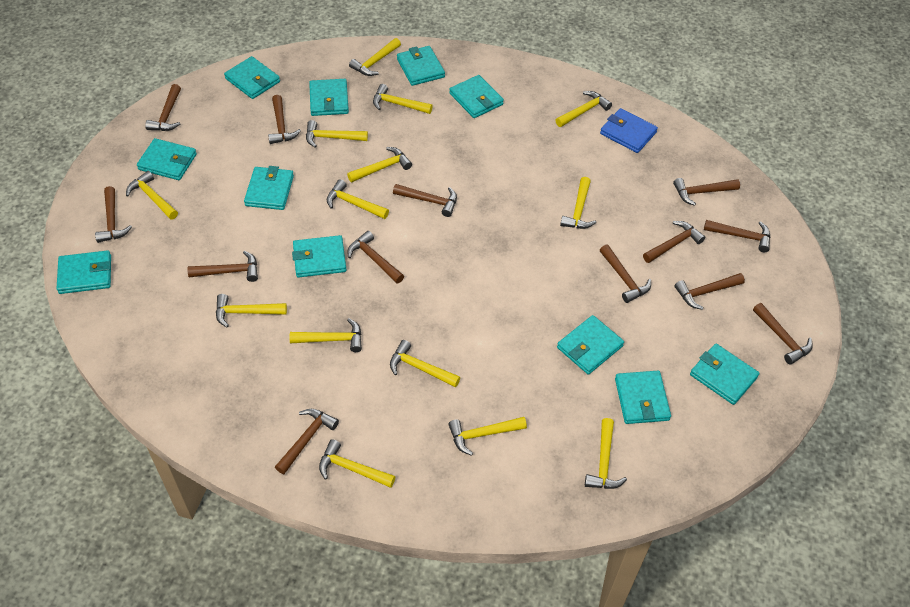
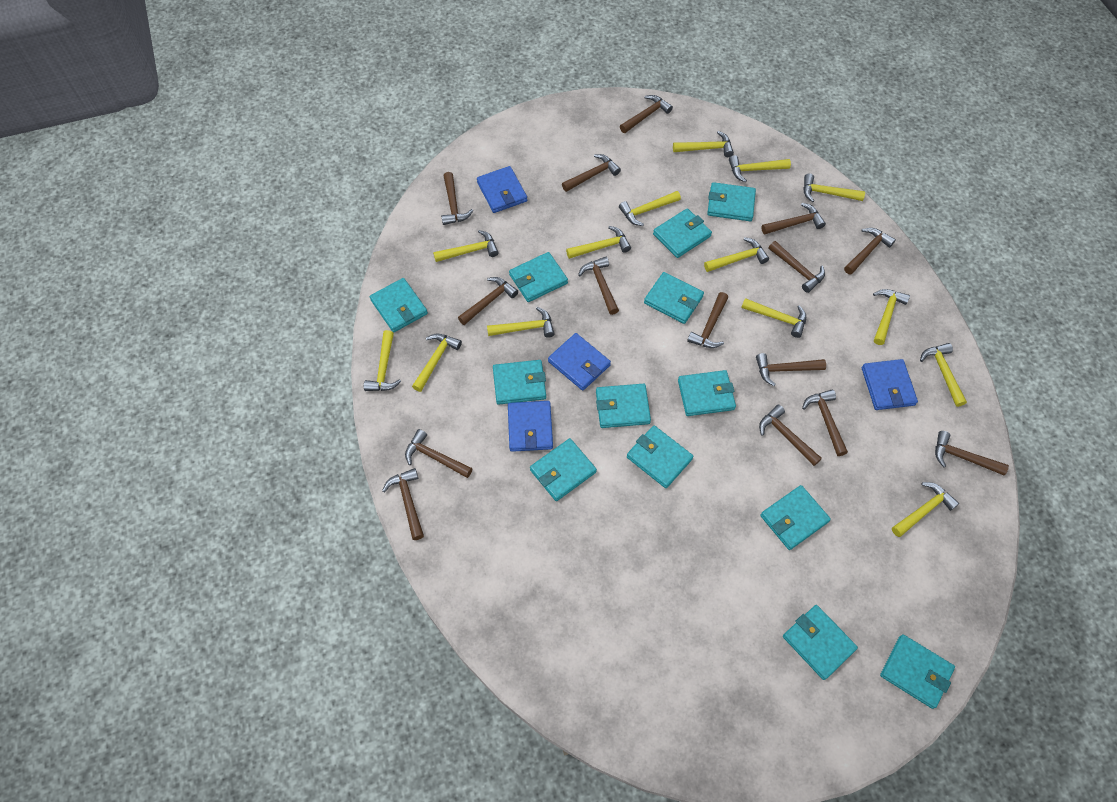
blue wallet: 1 -> 4
brown hammer: 13 -> 15
turquoise wallet: 11 -> 13

